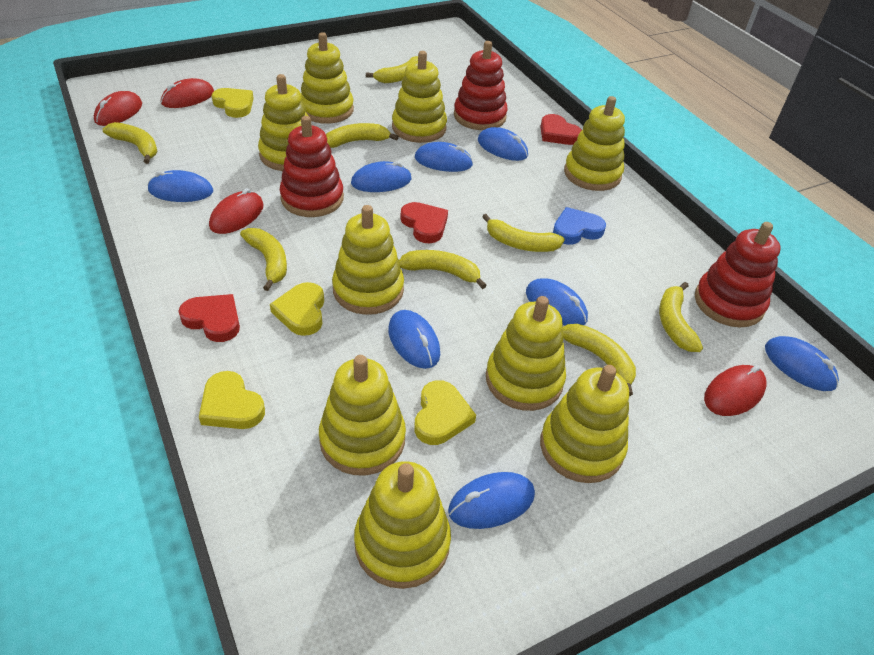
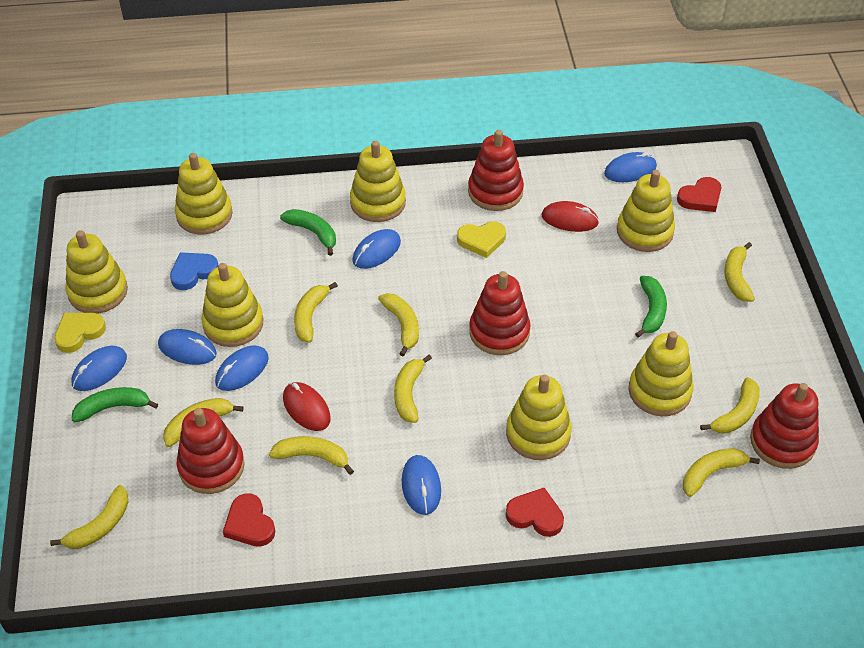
blue mouse: 8 -> 6
green banana: 0 -> 3
red mouse: 4 -> 2
red stacking toy: 3 -> 4
yellow banana: 8 -> 9
yellow heart: 4 -> 2
yellow stacking toy: 9 -> 7

